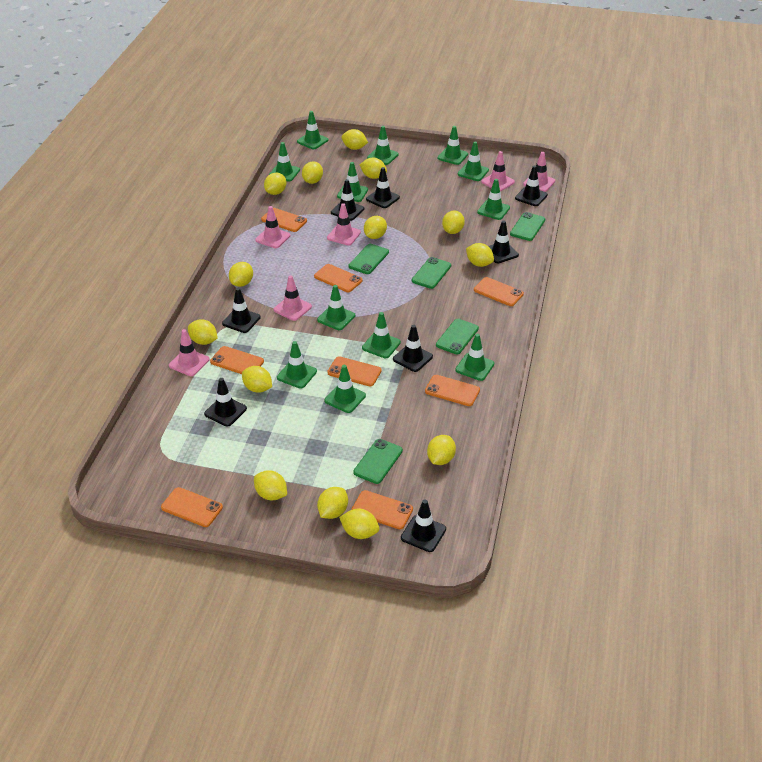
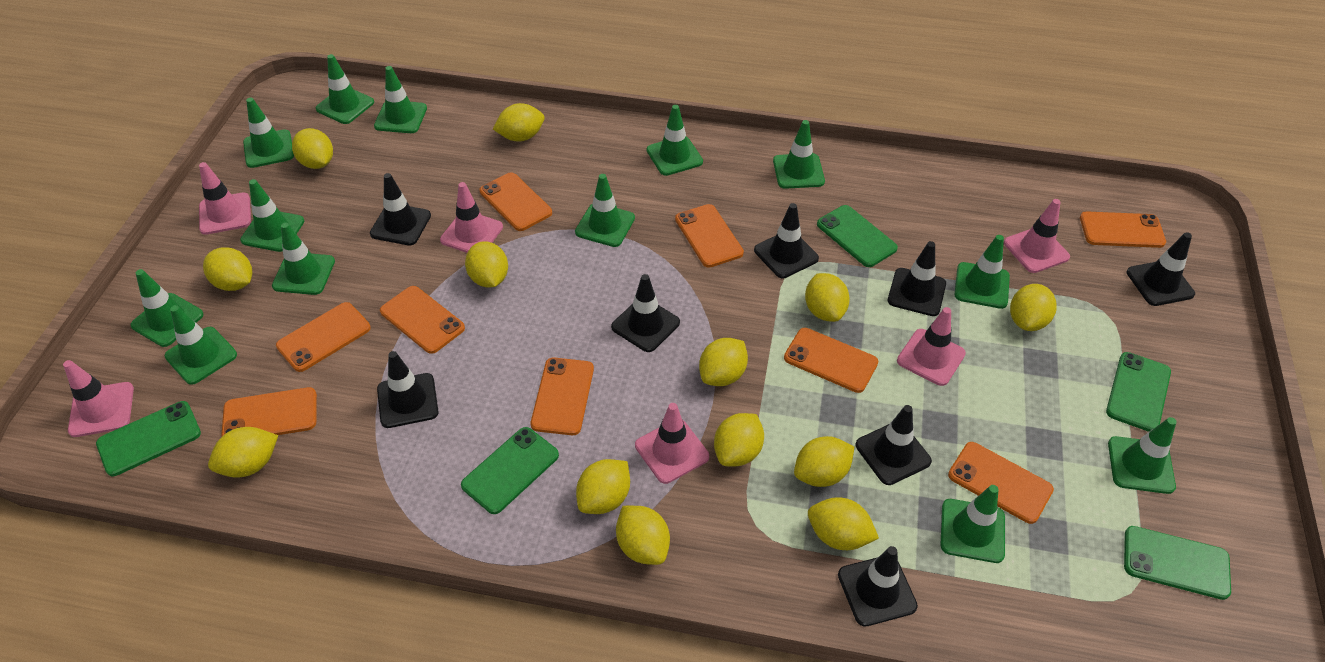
green traffic cone: 12 -> 13
orange phone: 8 -> 9
yellow lemon: 14 -> 13

